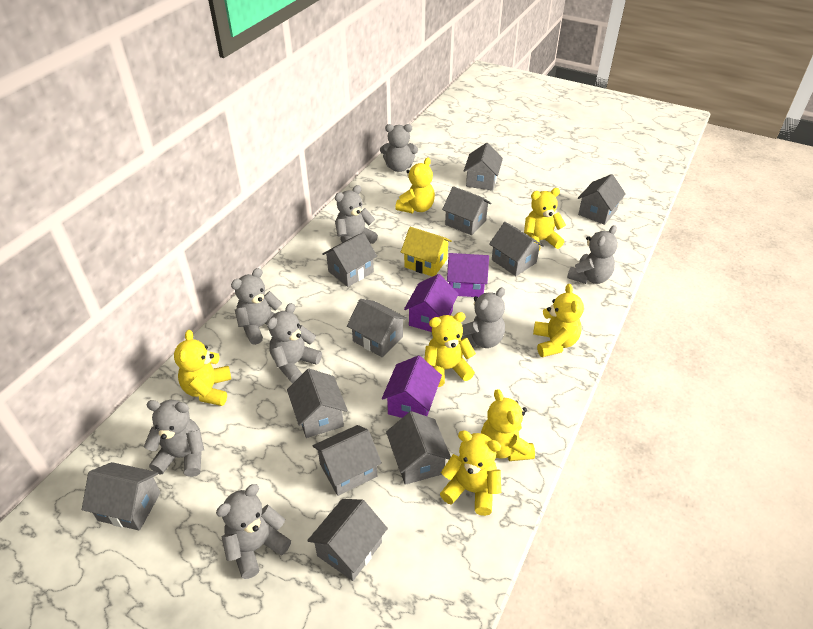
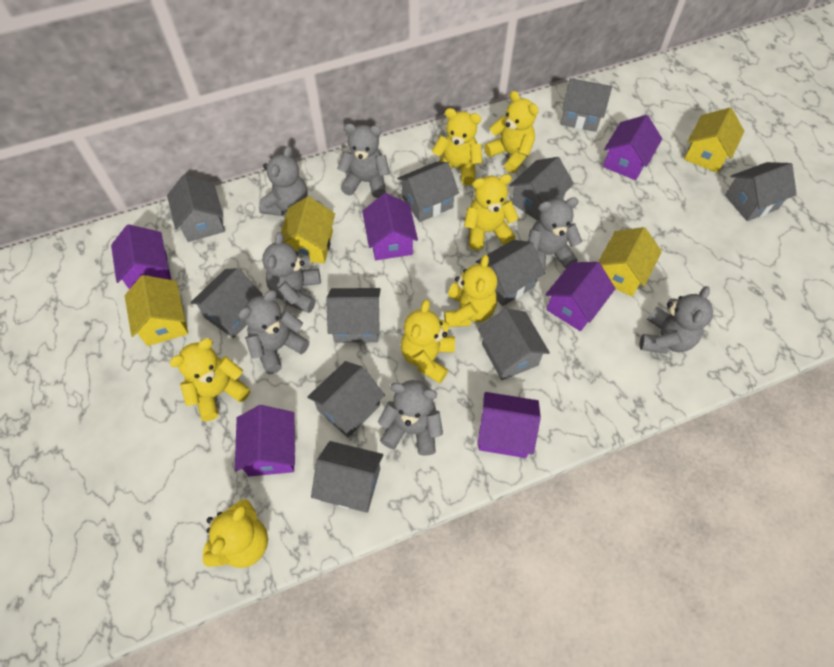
grey teddy bear: 8 -> 7
purple house: 3 -> 6
yellow house: 1 -> 4

